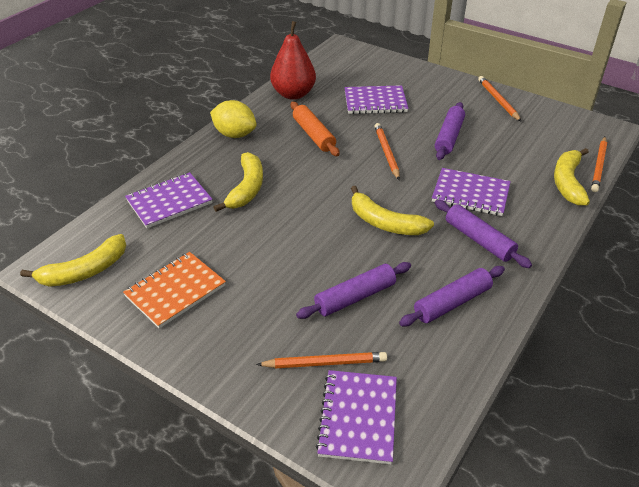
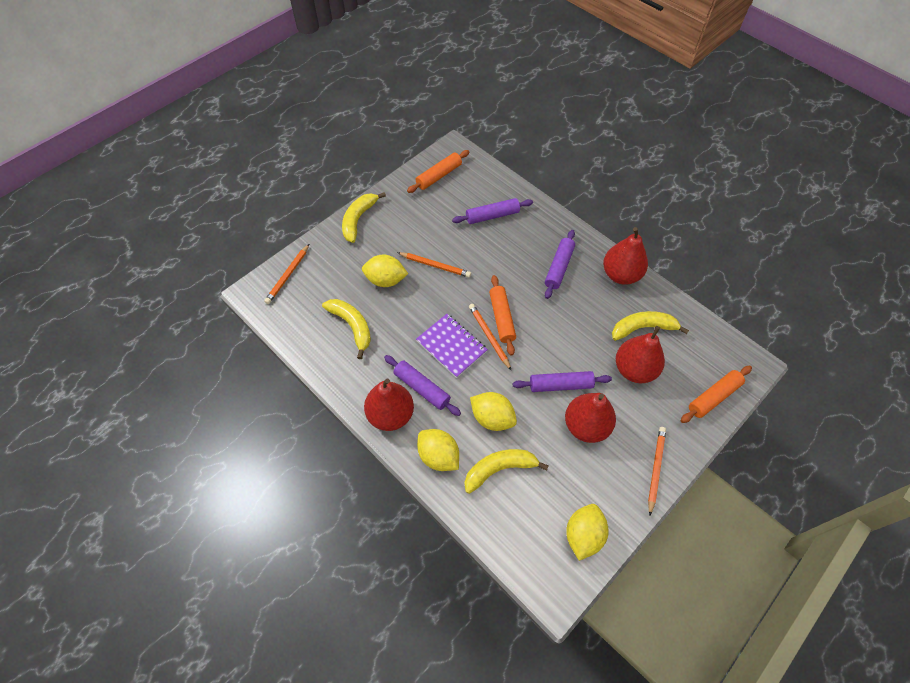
orange notebook: 1 -> 0
orange rolling pin: 1 -> 3
purple notebook: 4 -> 1
red pear: 1 -> 4
yellow lemon: 1 -> 4

